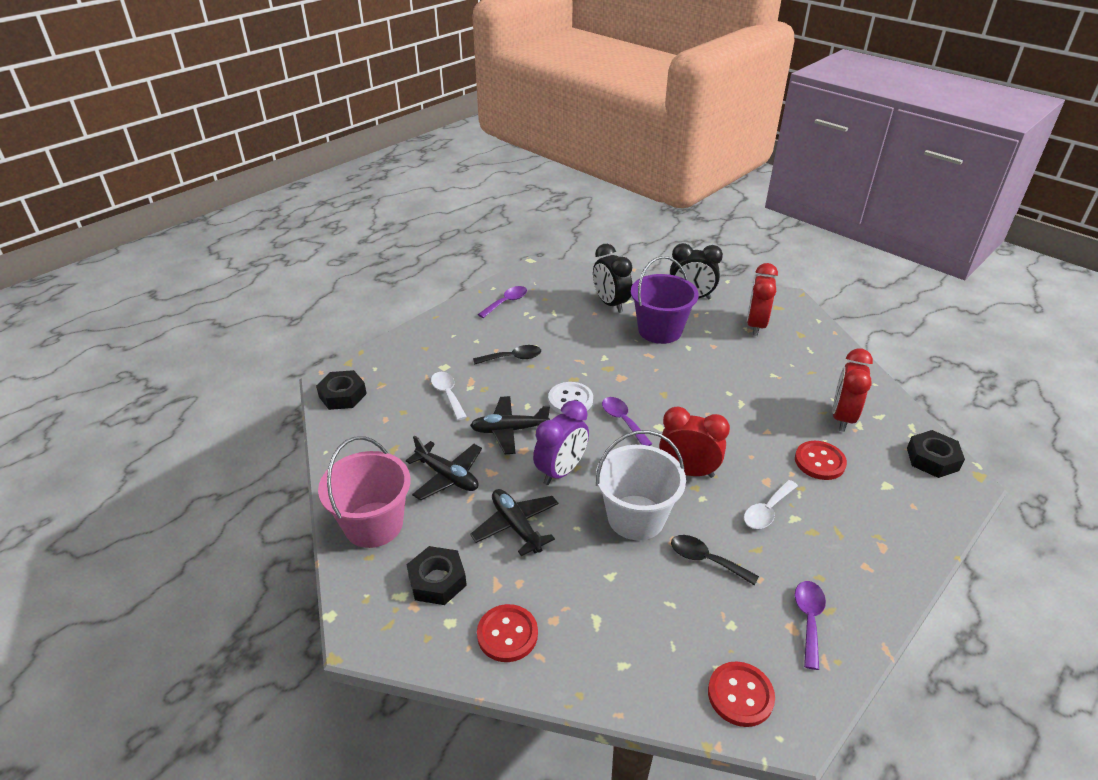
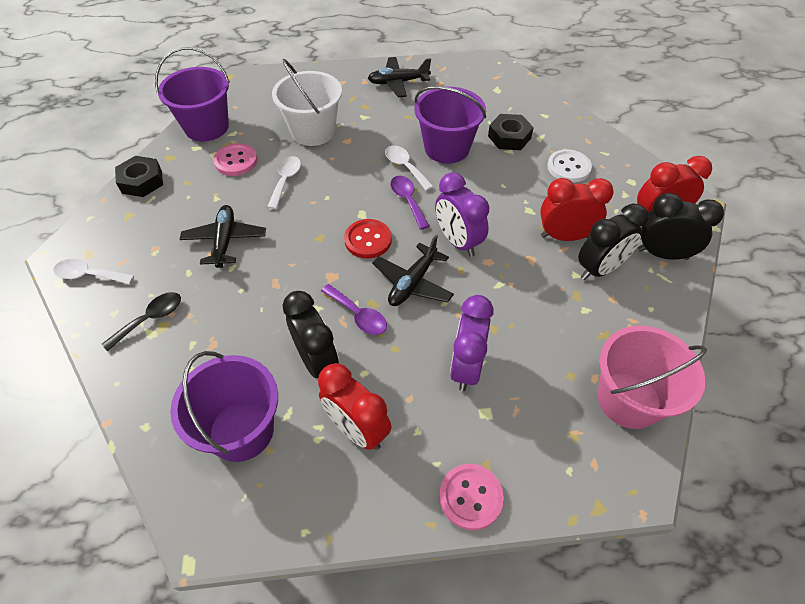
black clock: 2 -> 3
black nut: 3 -> 2
black spoon: 2 -> 1
pink button: 0 -> 2
purple bucket: 1 -> 3
purple clock: 1 -> 2
purple spoon: 3 -> 2
red button: 3 -> 1
white spoon: 2 -> 3

